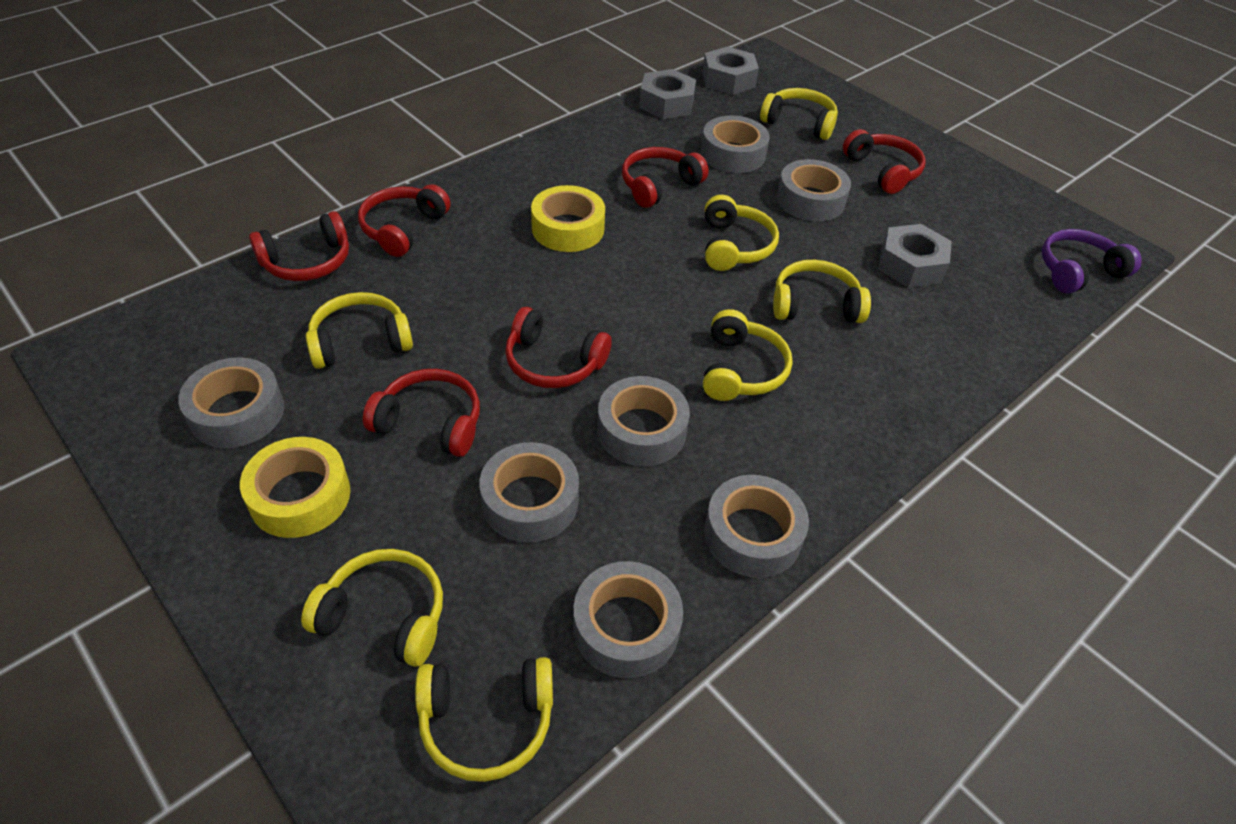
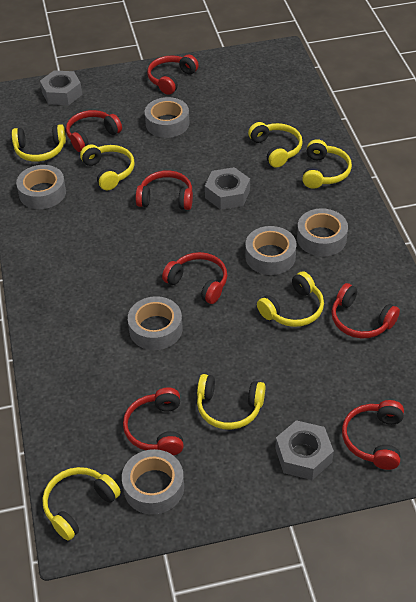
grey tape: 7 -> 6
purple headphones: 1 -> 0
red headphones: 6 -> 7
yellow tape: 2 -> 0

